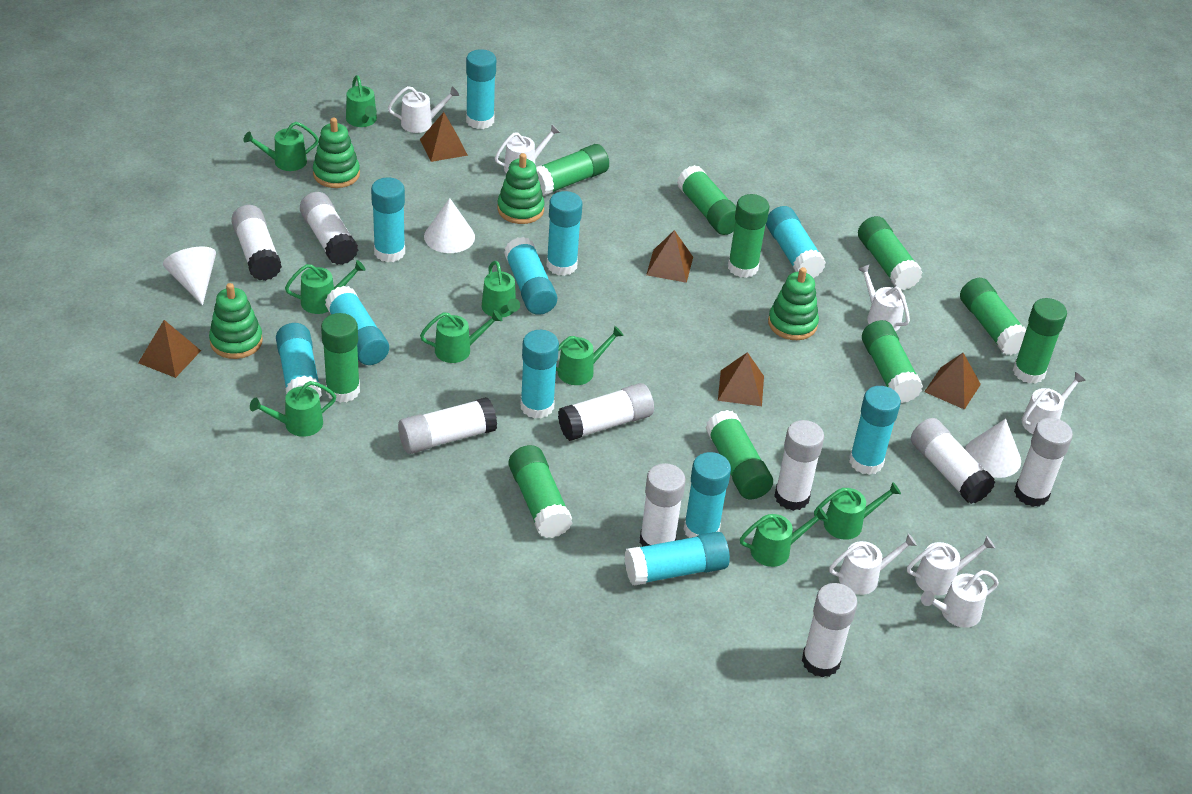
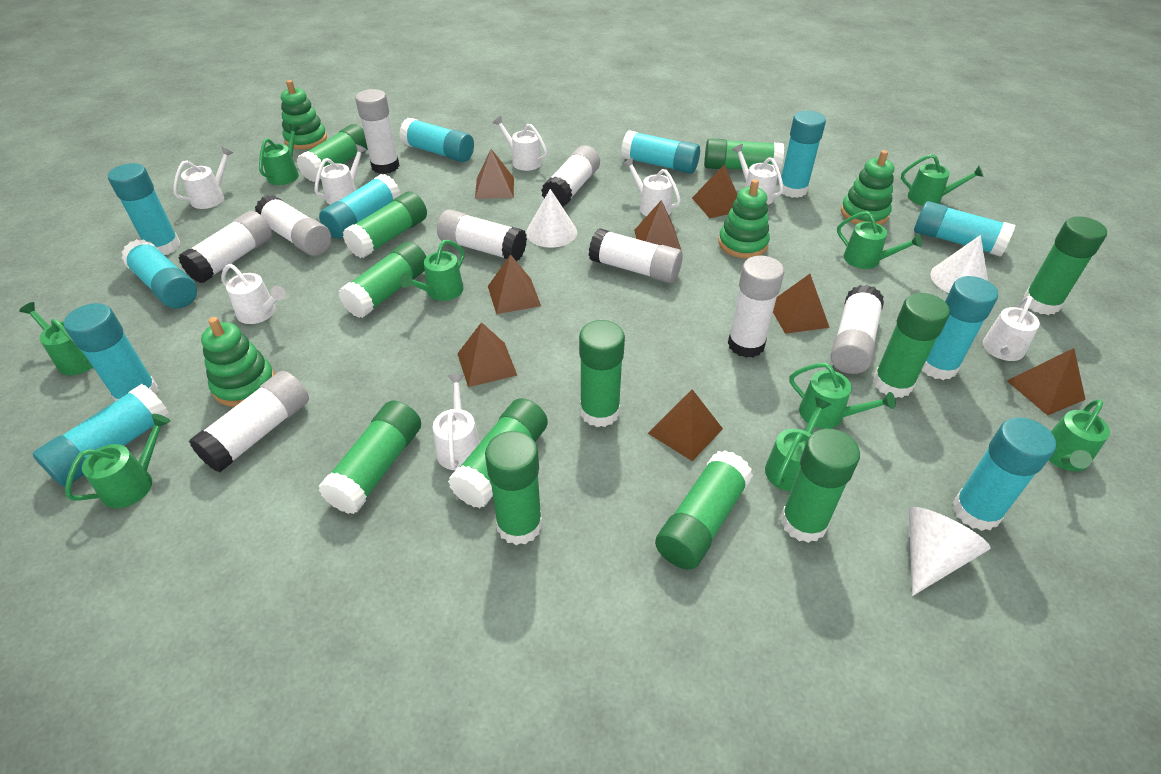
brown pyramid: 5 -> 8
green glue stick: 10 -> 12
white watering can: 7 -> 8

